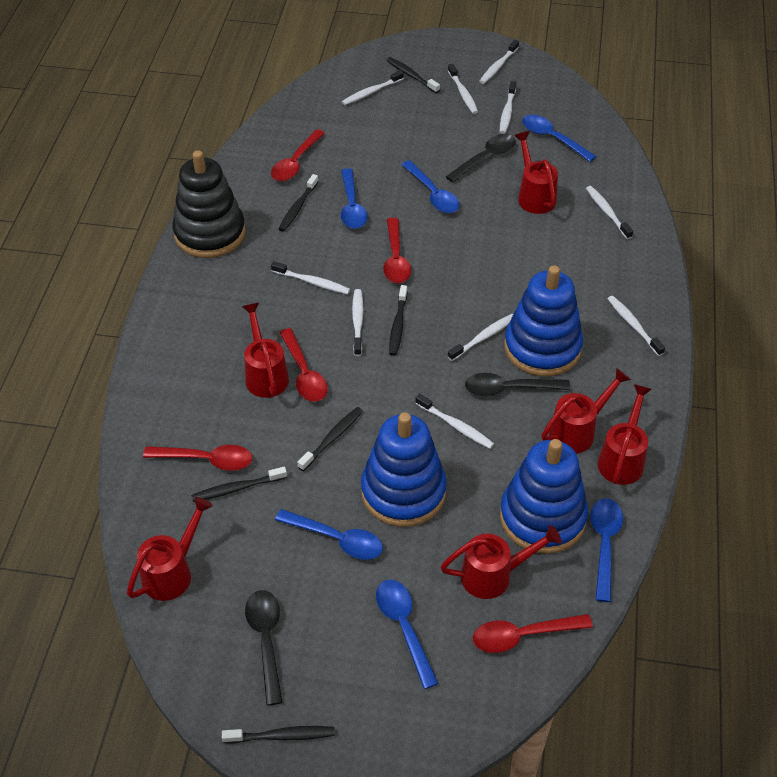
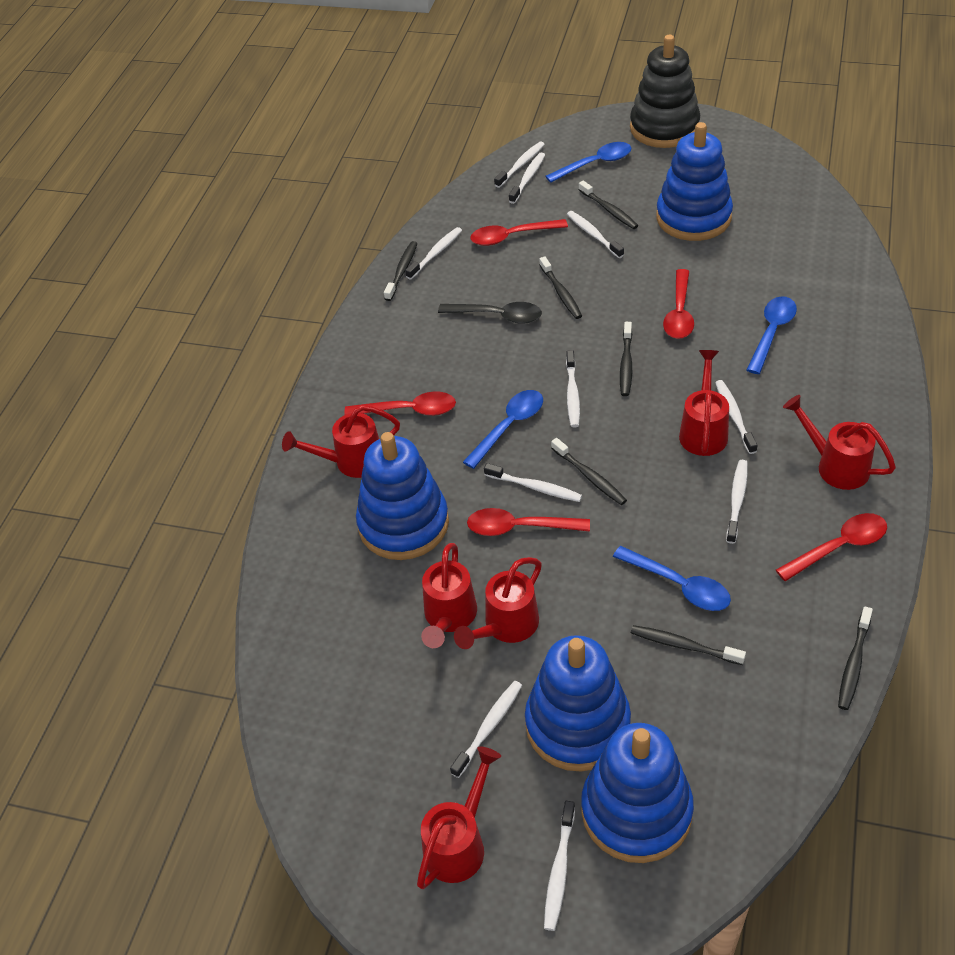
black spoon: 3 -> 1
black toothbrush: 6 -> 7
blue spoon: 6 -> 4
blue stacking toy: 3 -> 4

